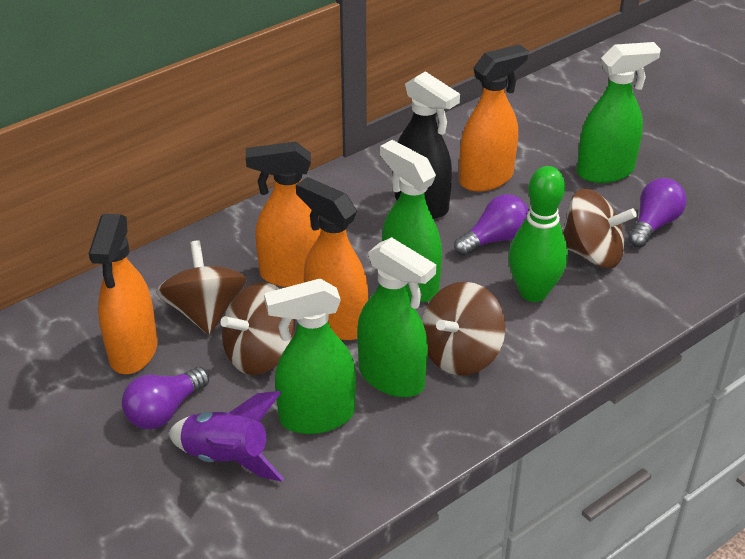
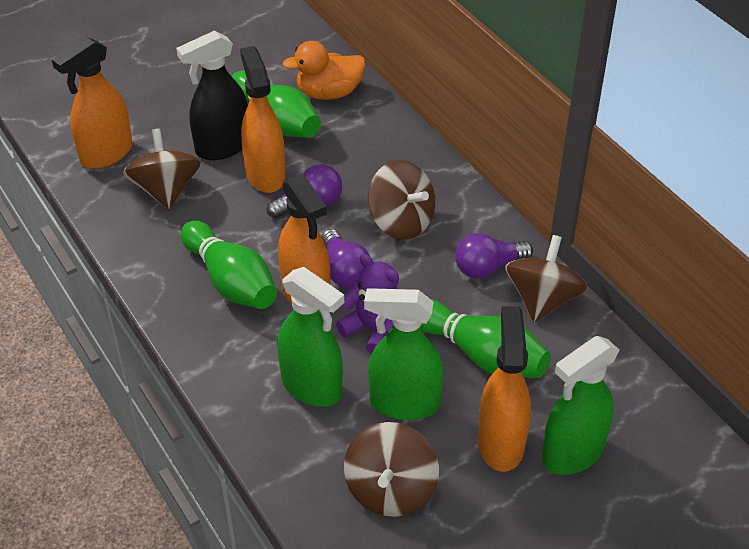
green bowling pin: 1 -> 3
green spray bottle: 4 -> 3
orange duck: 0 -> 1
purple rocket: 1 -> 0
purple teddy bear: 0 -> 1

